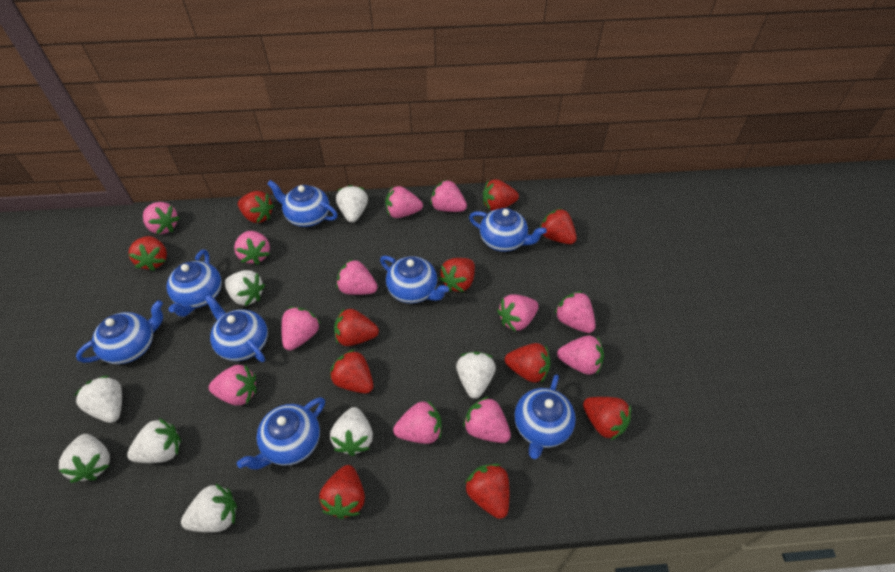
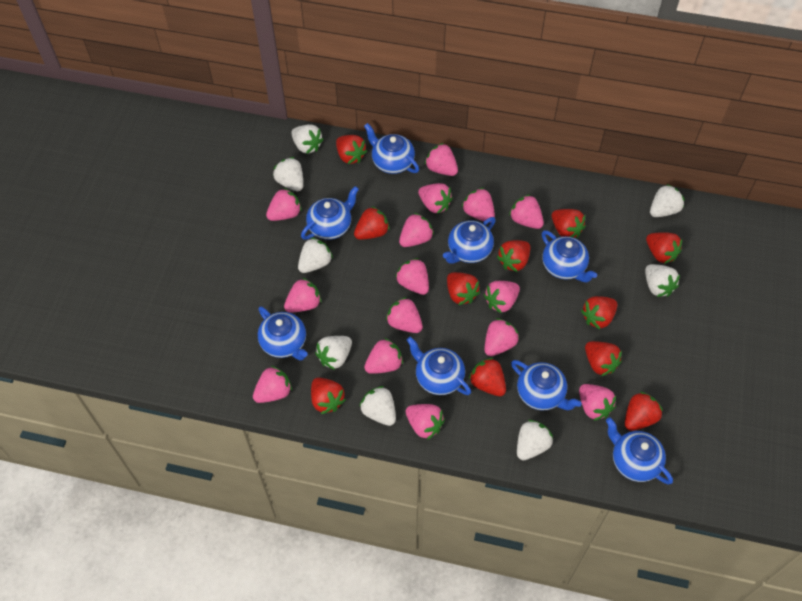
pink strawberry: 12 -> 15

